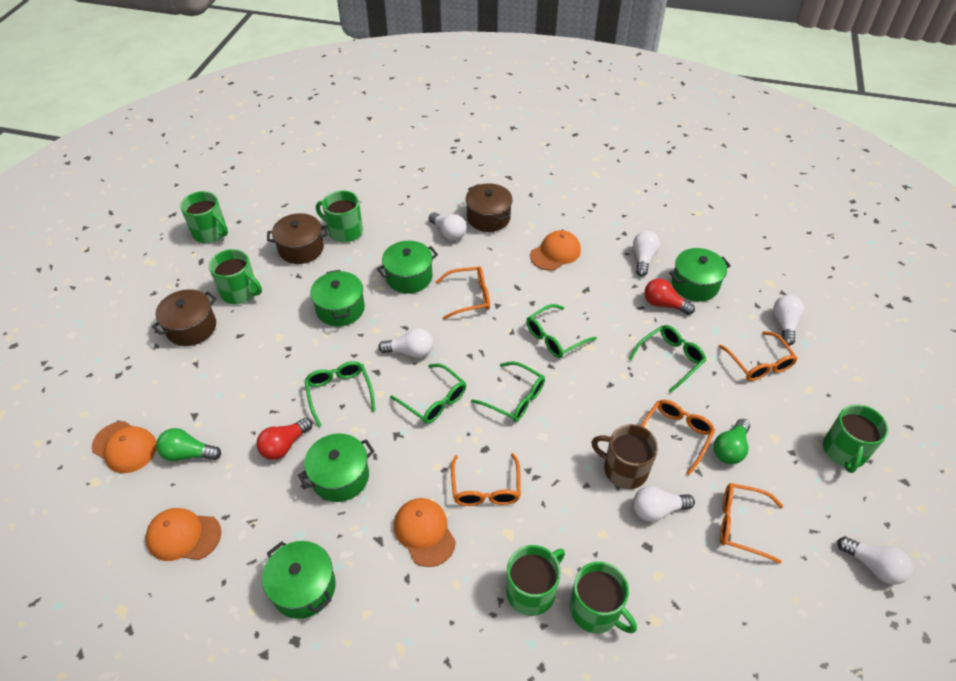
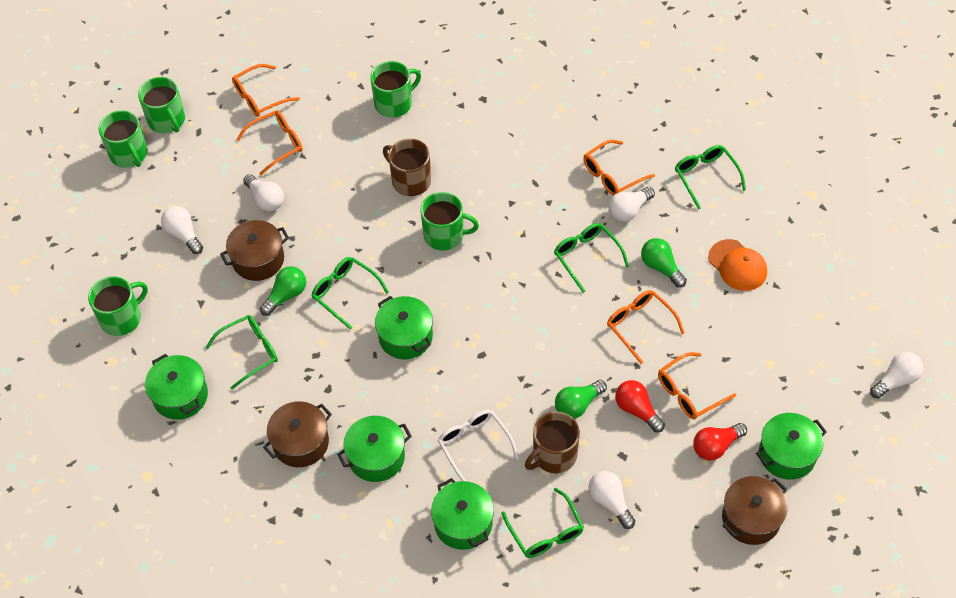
brown mug: 1 -> 2
green light bulb: 2 -> 3
green mug: 6 -> 5
orange cap: 4 -> 1
white glasses: 0 -> 1
white light bulb: 6 -> 5

